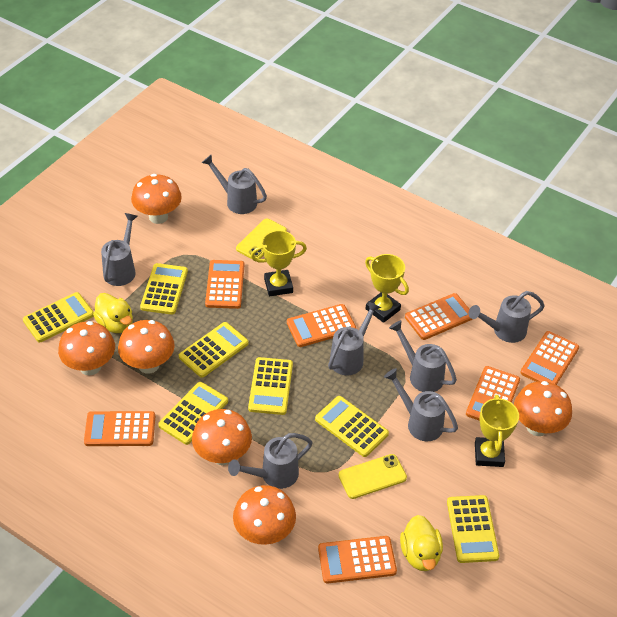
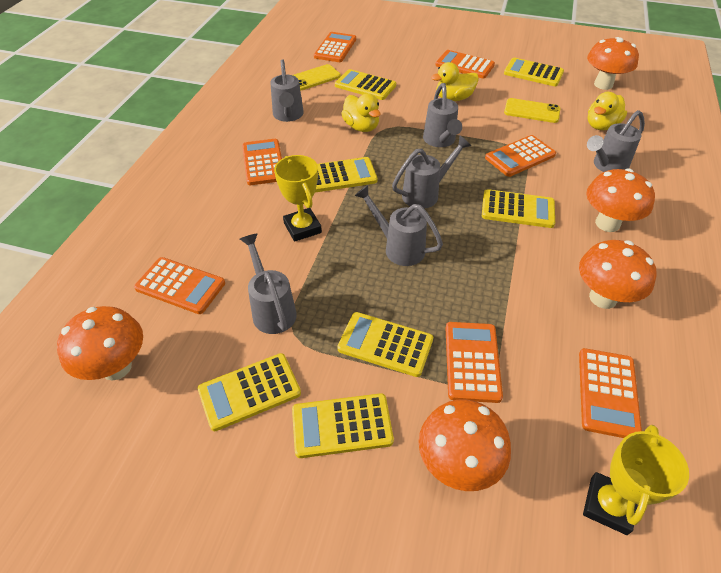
grey watering can: 7 -> 6
orange mushroom: 6 -> 5
yellow duck: 2 -> 3
yellow trophy: 3 -> 2

